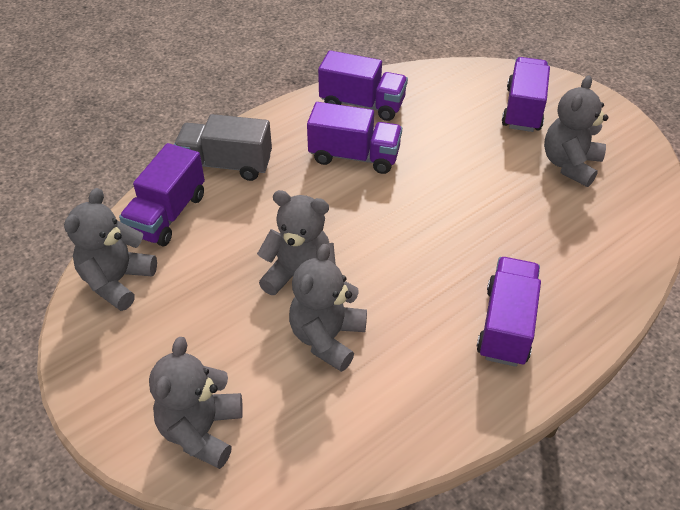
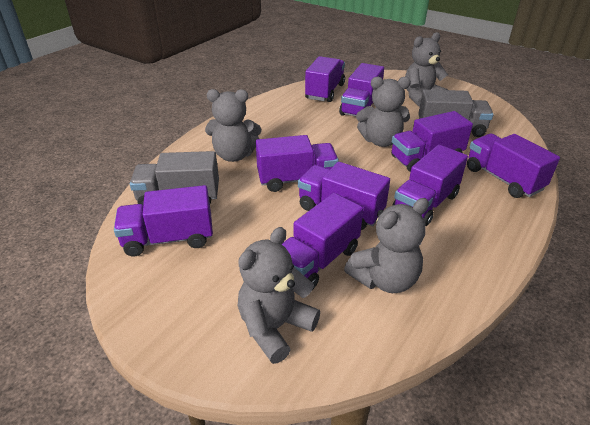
grey truck: 1 -> 2
purple truck: 5 -> 9

